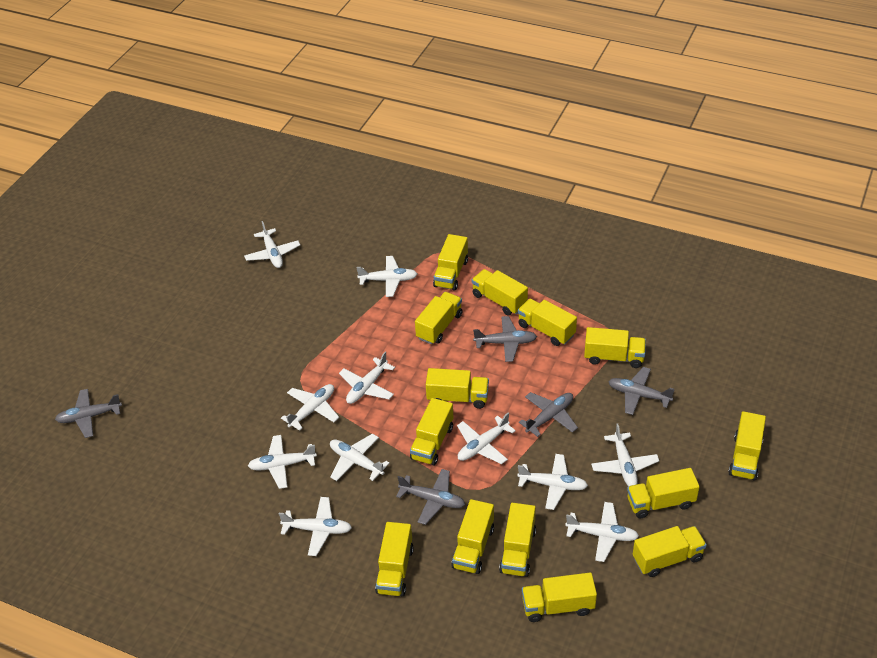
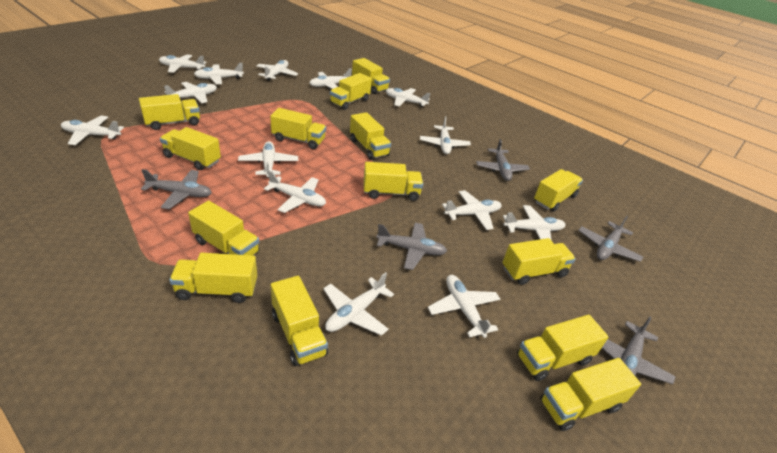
white plane: 11 -> 14

